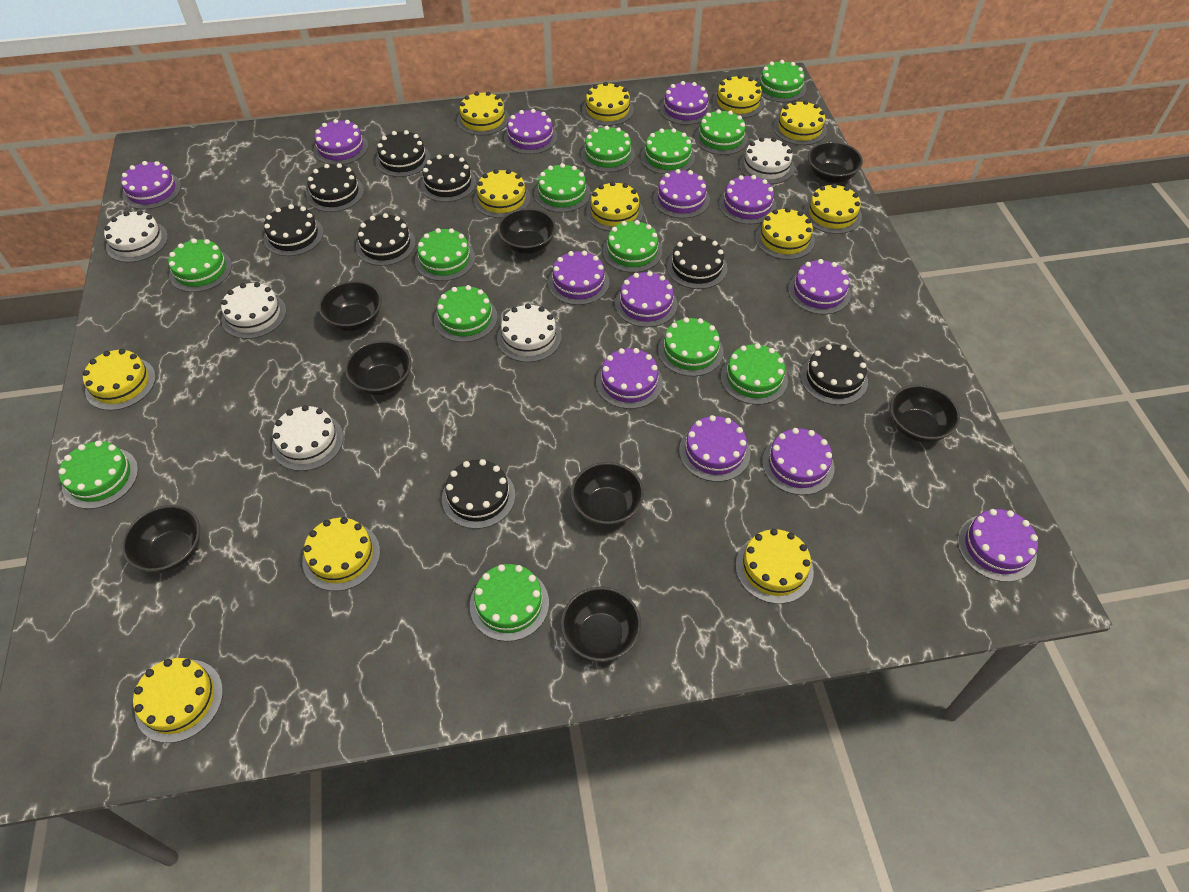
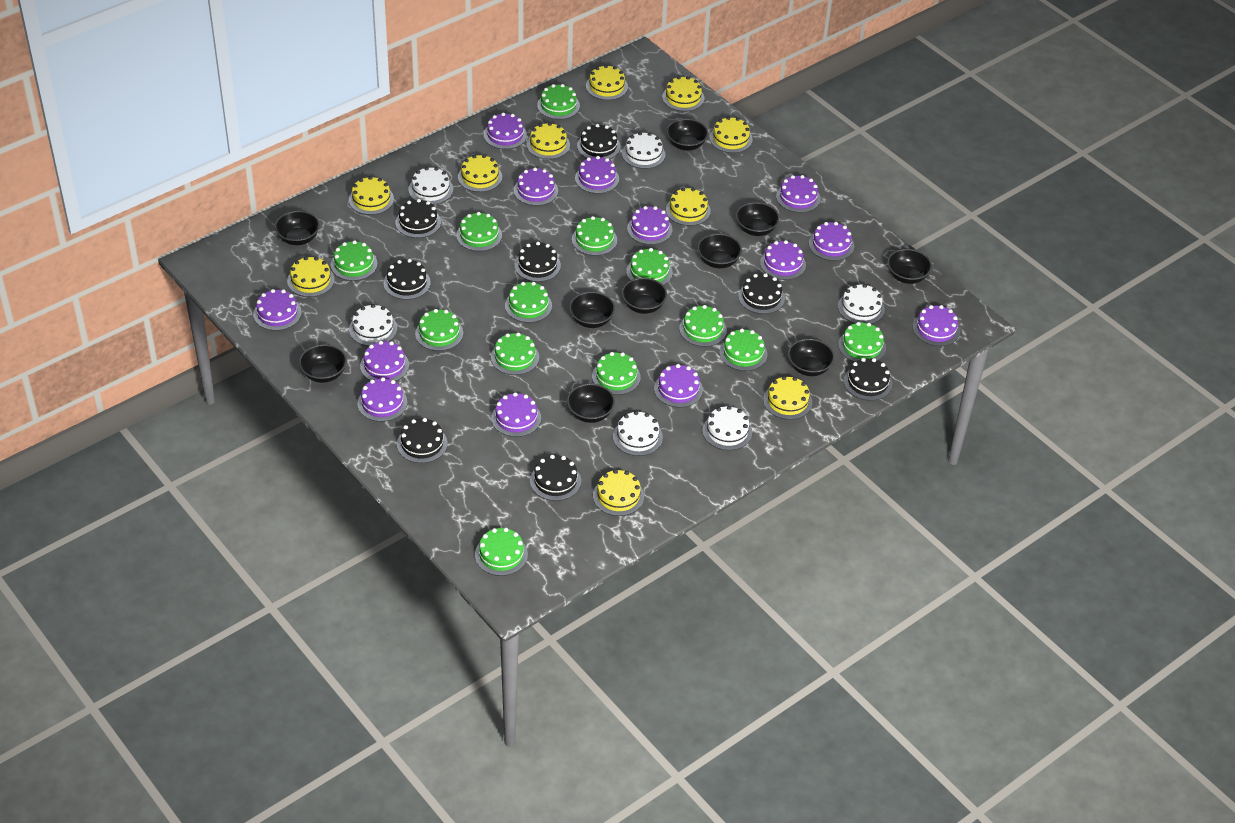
black bowl: 8 -> 10
white cake: 5 -> 6
yellow cake: 12 -> 10

